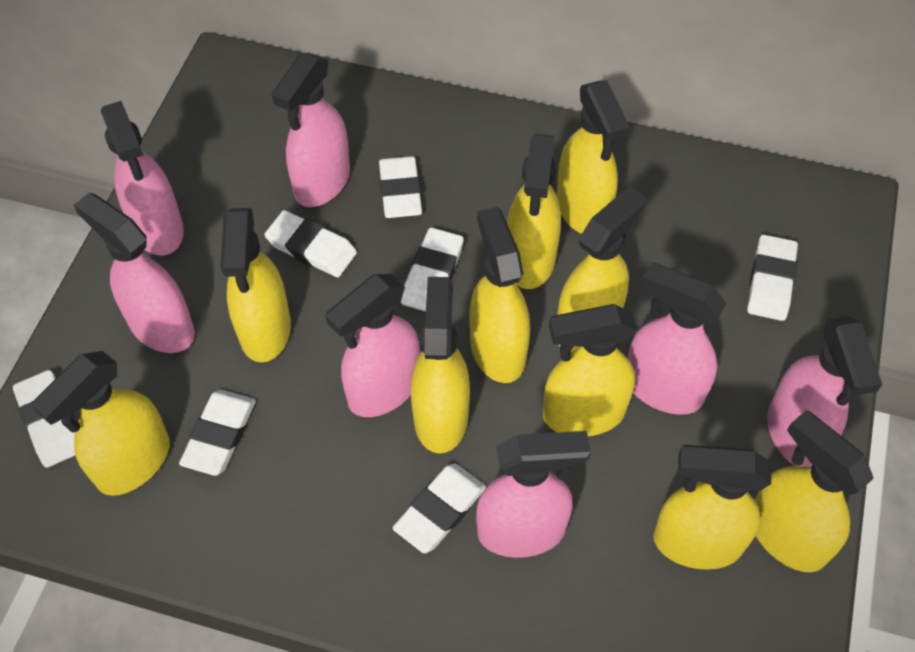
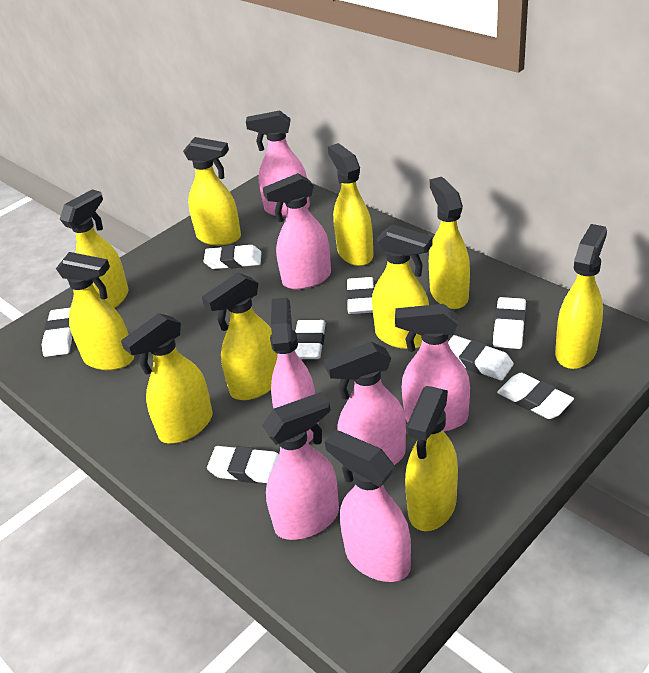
white eraser: 7 -> 8

